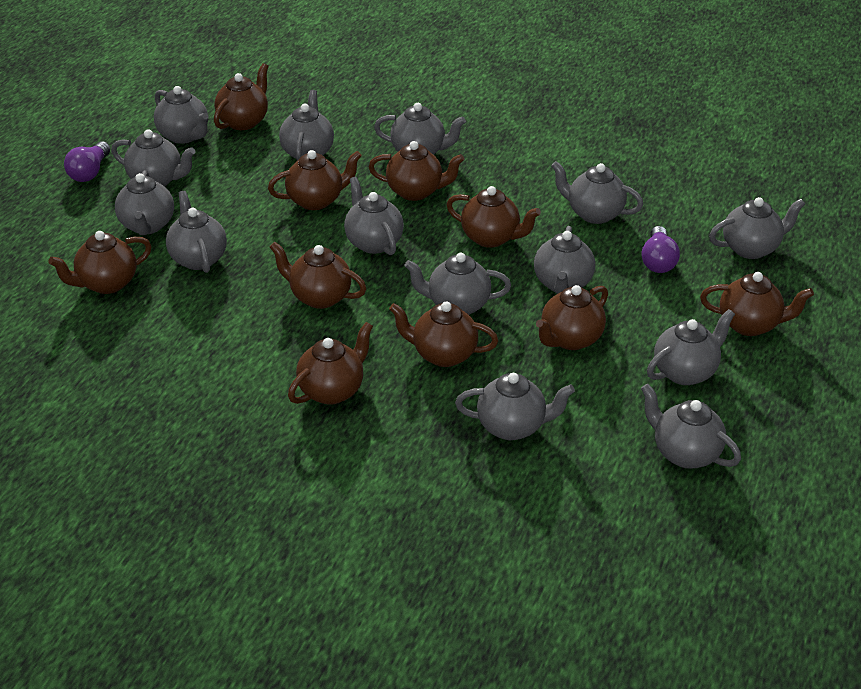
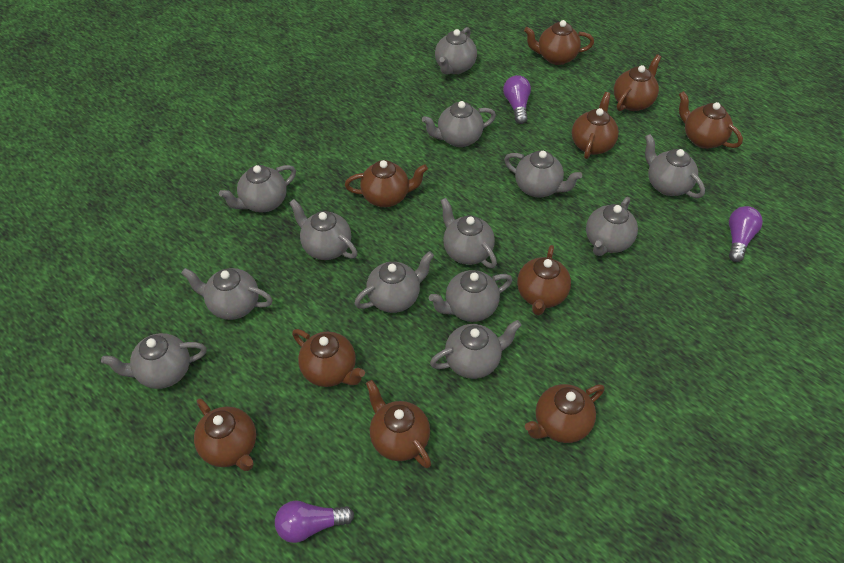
grey teapot: 14 -> 13
purple light bulb: 2 -> 3

